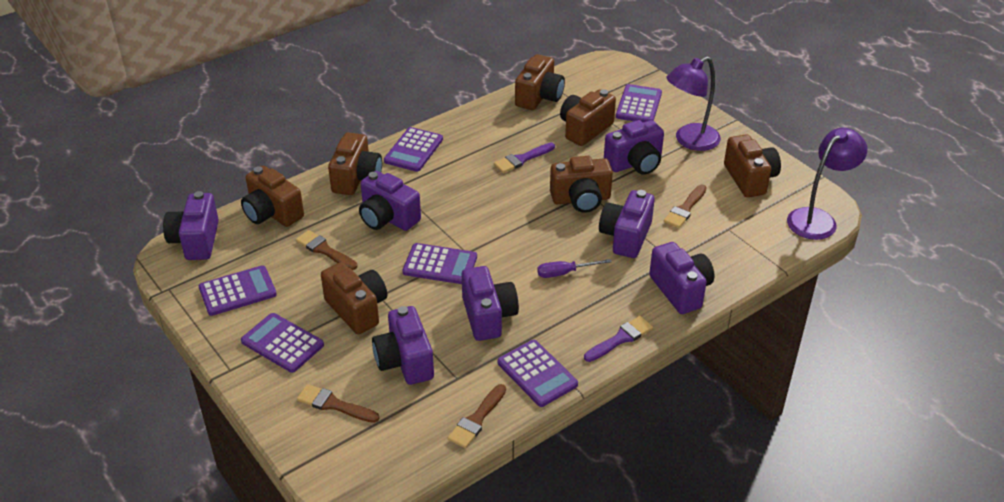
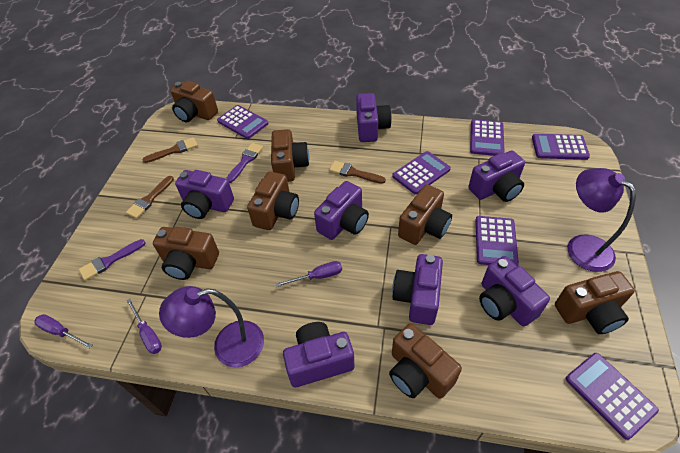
brown brush: 4 -> 3
purple screwdriver: 1 -> 3

